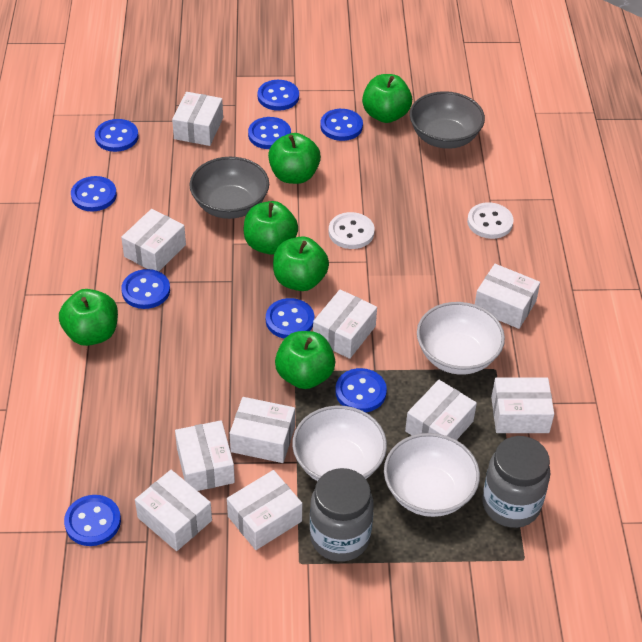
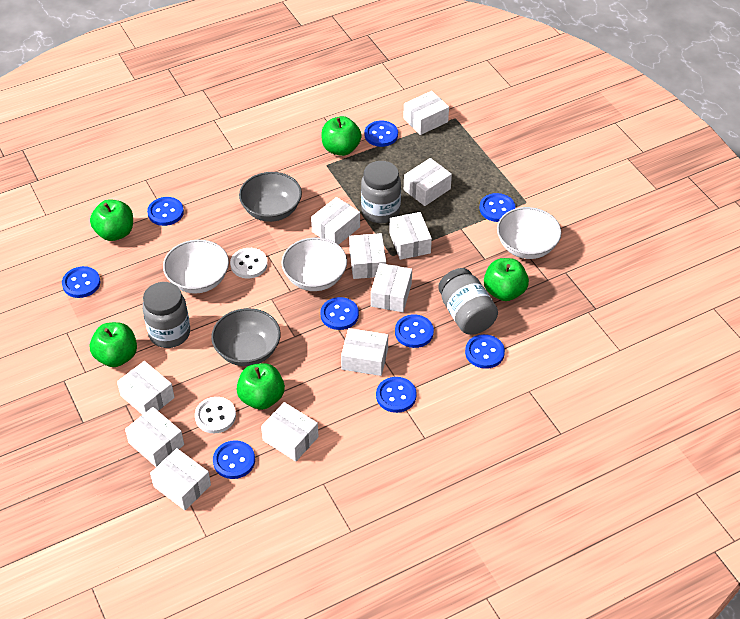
green apple: 6 -> 5
grey jar: 2 -> 3
white box: 10 -> 11

